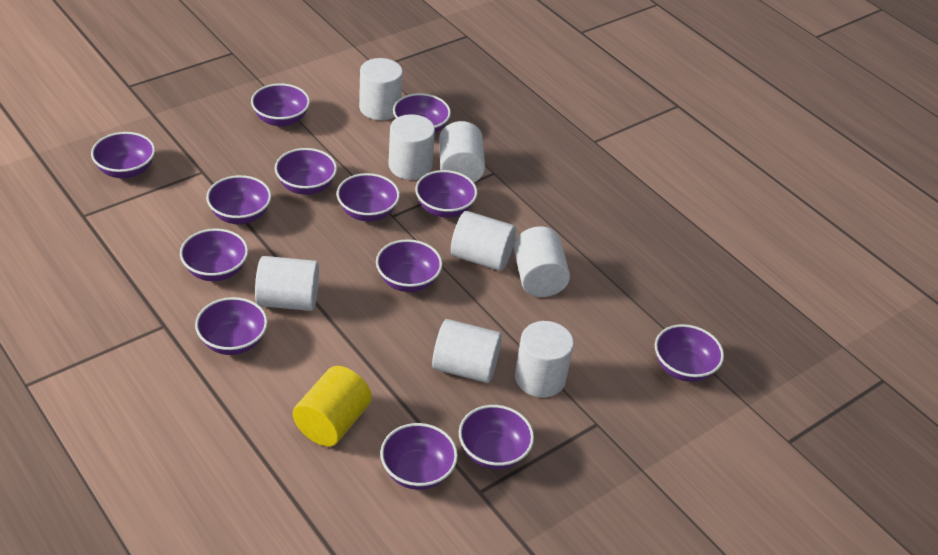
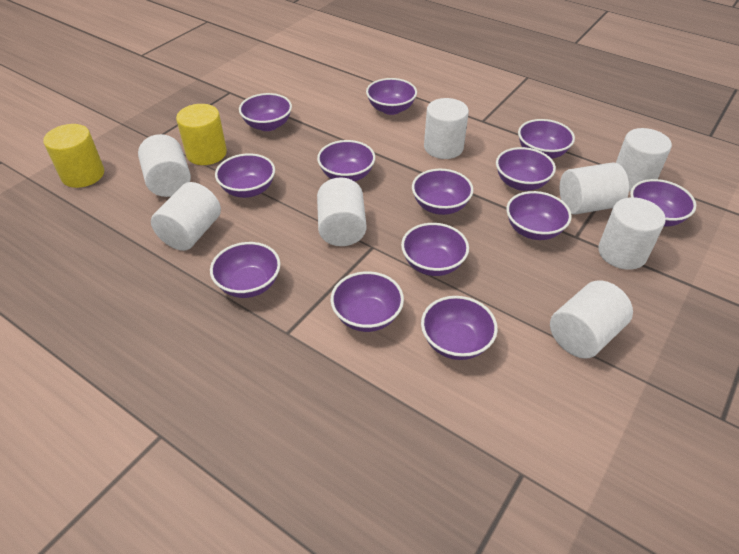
yellow cylinder: 1 -> 2

